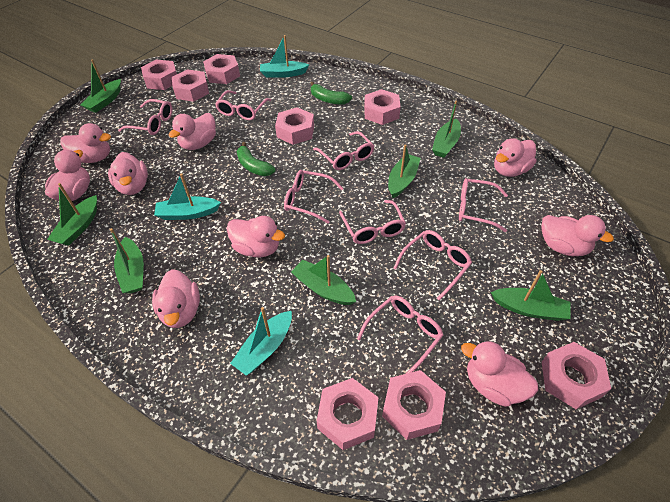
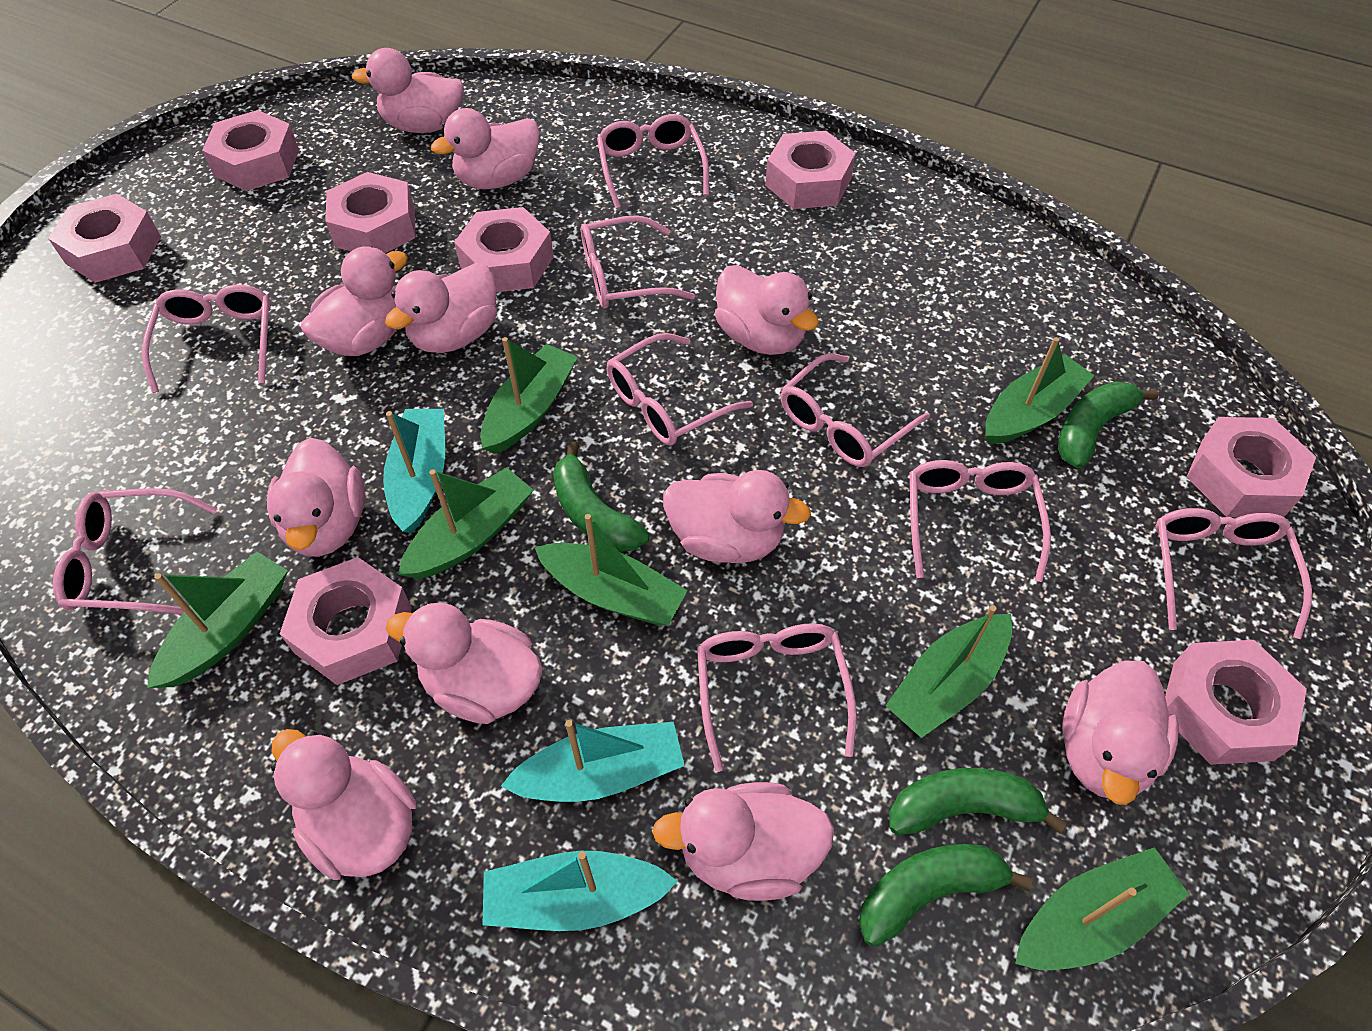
green banana: 2 -> 4
pink duck: 9 -> 11
pink glasses: 8 -> 9

